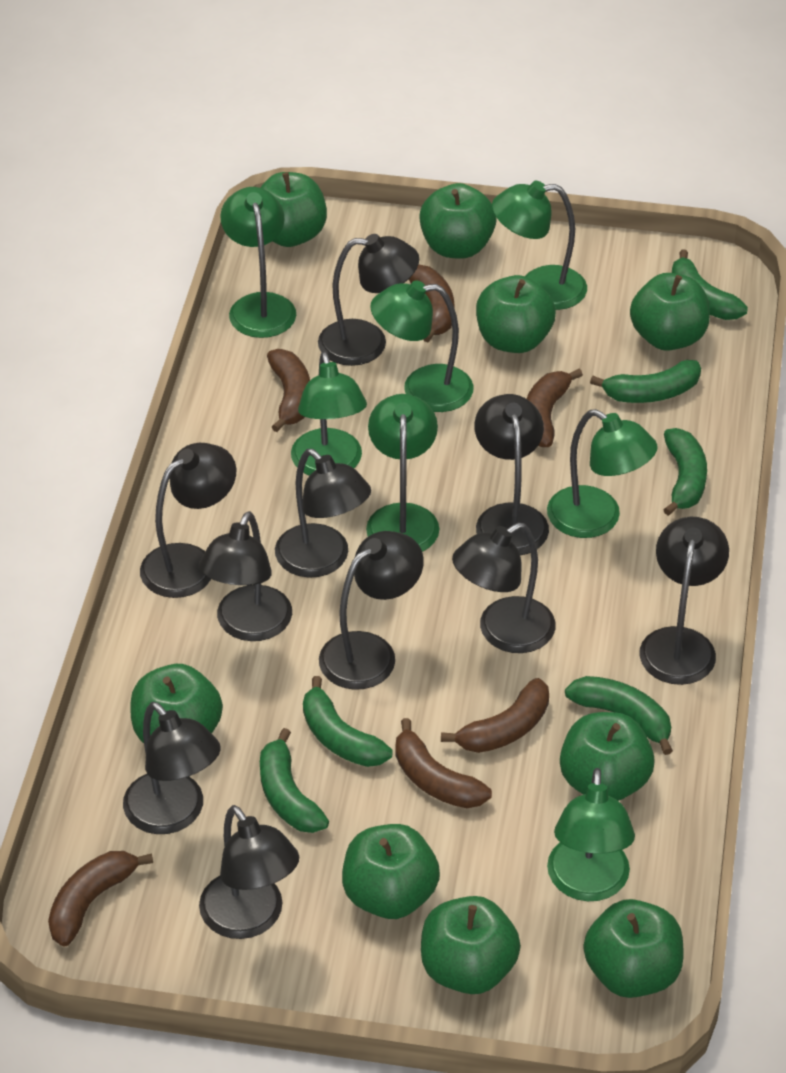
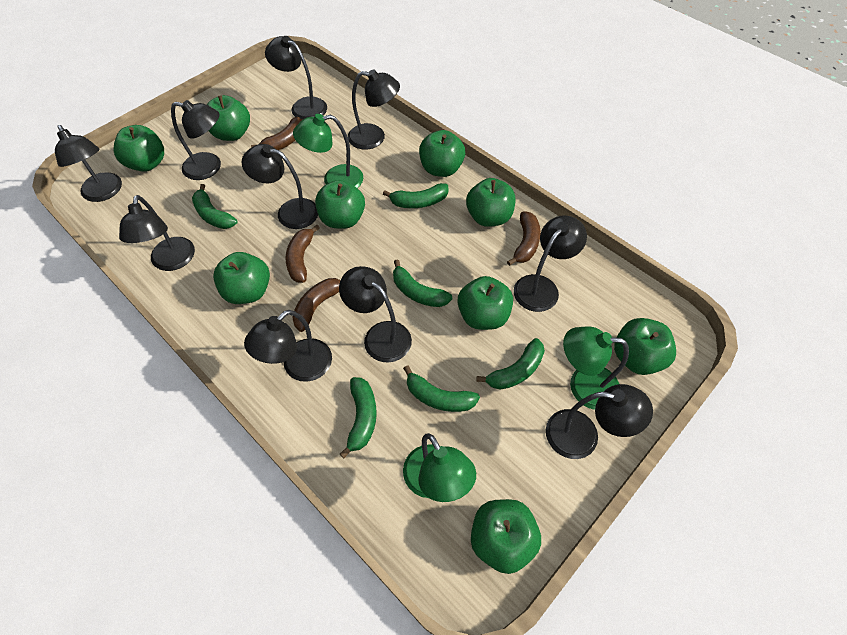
brown banana: 6 -> 4
green lamp: 7 -> 3

